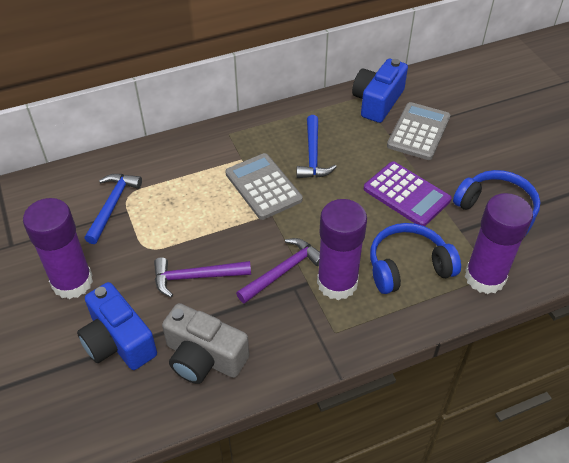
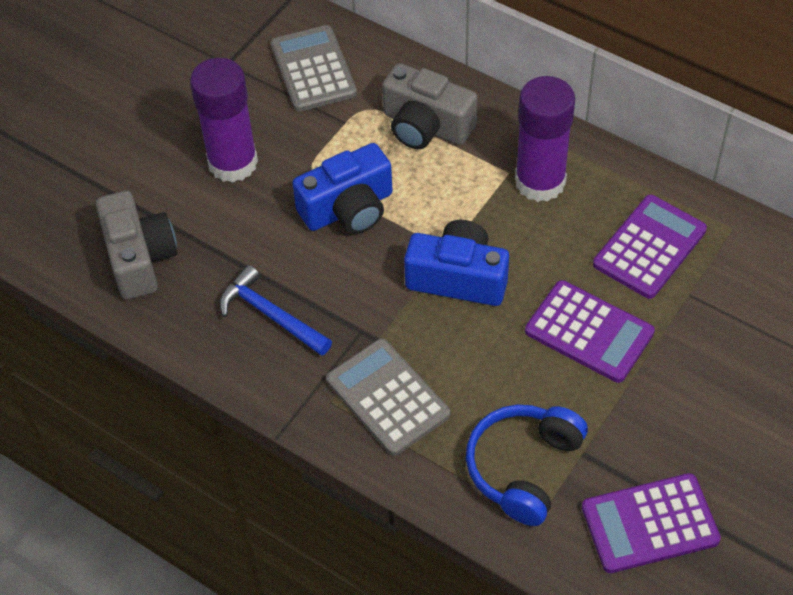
blue hammer: 2 -> 1
blue headphones: 2 -> 1
grey camera: 1 -> 2
purple calculator: 1 -> 3
purple glue stick: 3 -> 2
purple hammer: 2 -> 0

